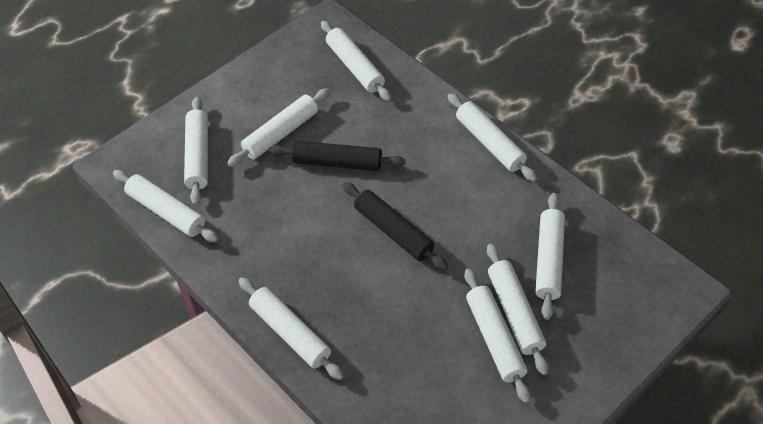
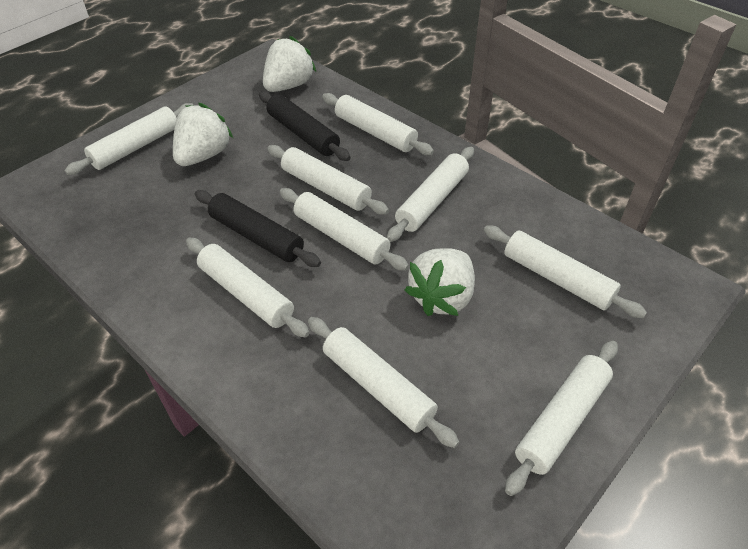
white strawberry: 0 -> 3

